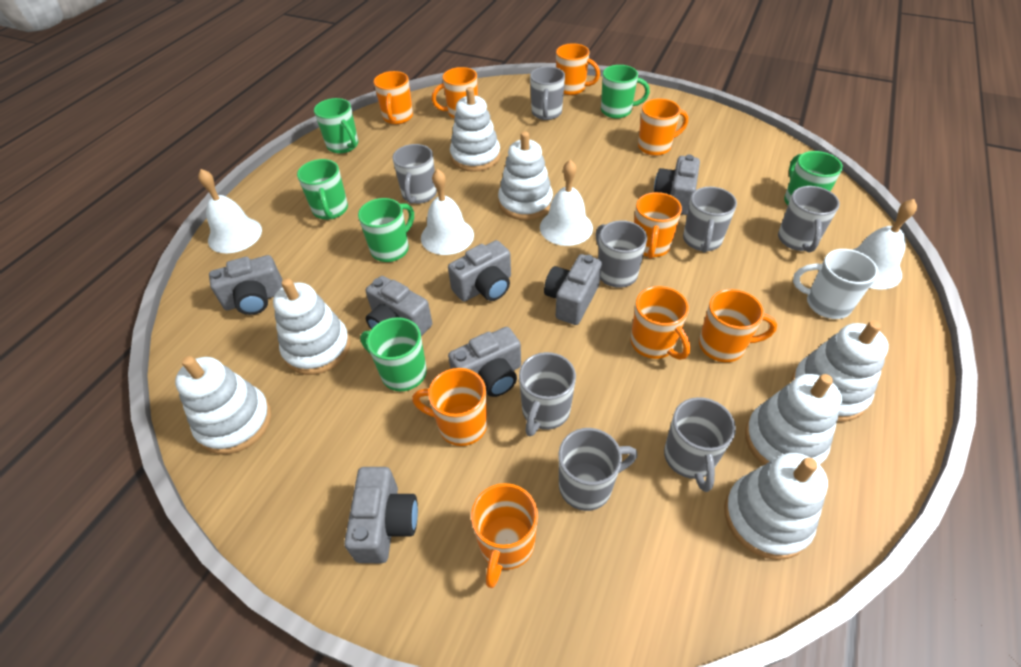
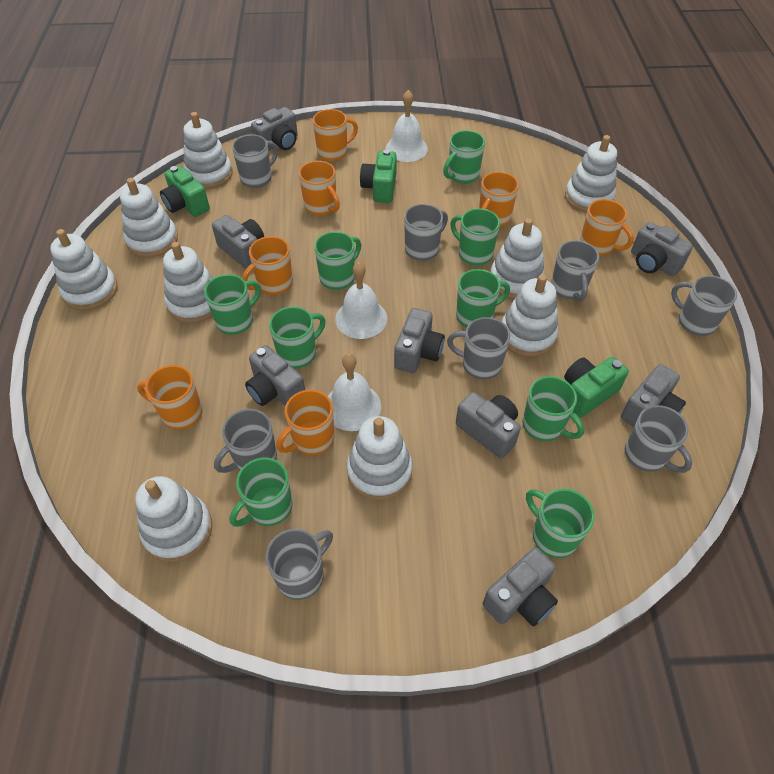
green camera: 0 -> 3
green mug: 6 -> 9
grey camera: 7 -> 8
orange mug: 9 -> 7
white bell: 4 -> 3
white mug: 1 -> 0
white stacking toy: 7 -> 9

